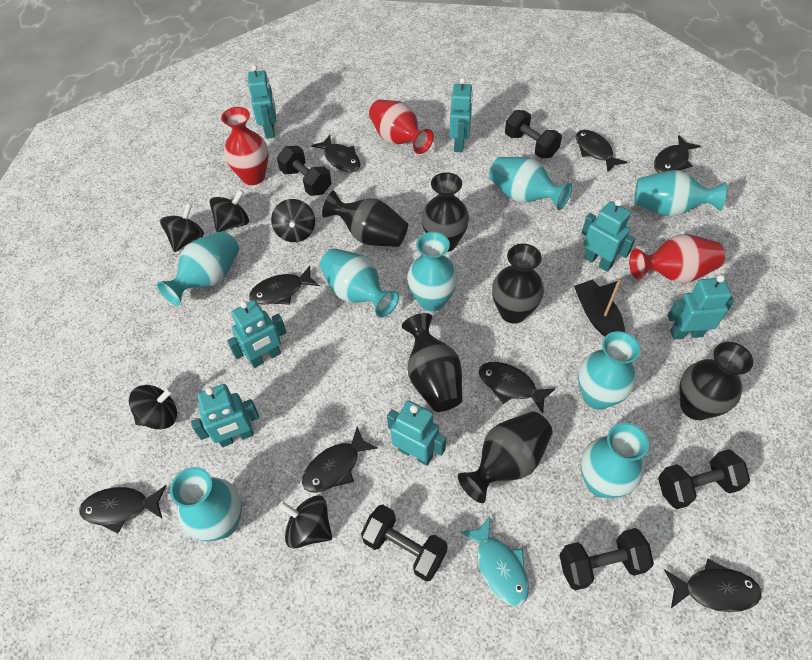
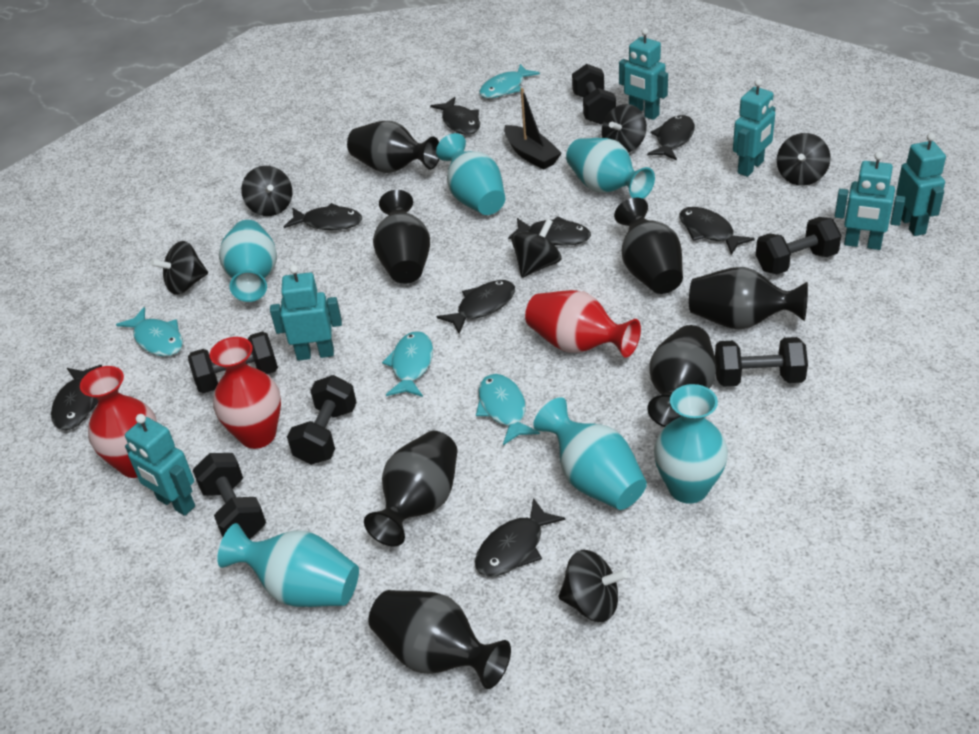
black dumbbell: 5 -> 6
black spinning top: 5 -> 6
black vase: 6 -> 7
turquoise fish: 1 -> 4
turquoise robot: 7 -> 6
turquoise vase: 8 -> 6

